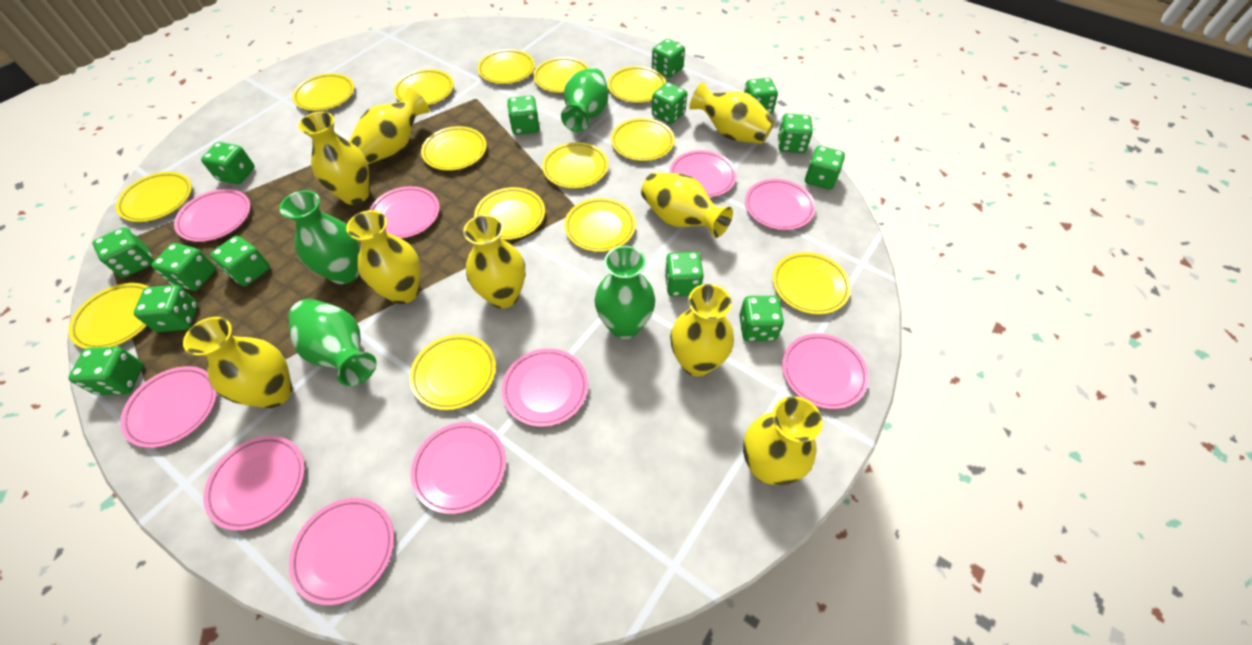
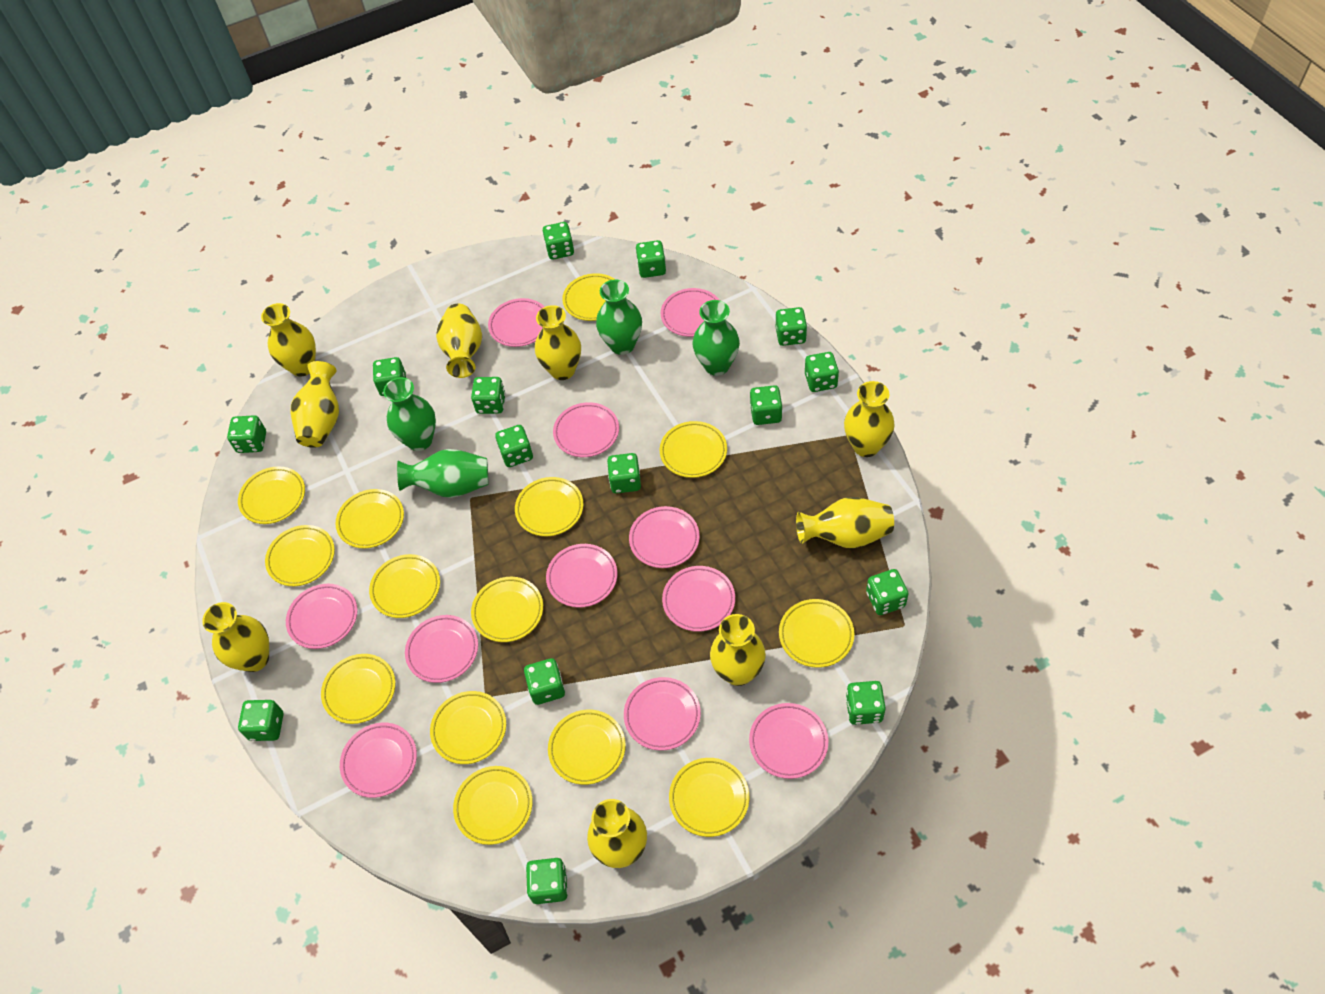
green dice: 14 -> 15
pink plate: 10 -> 11

